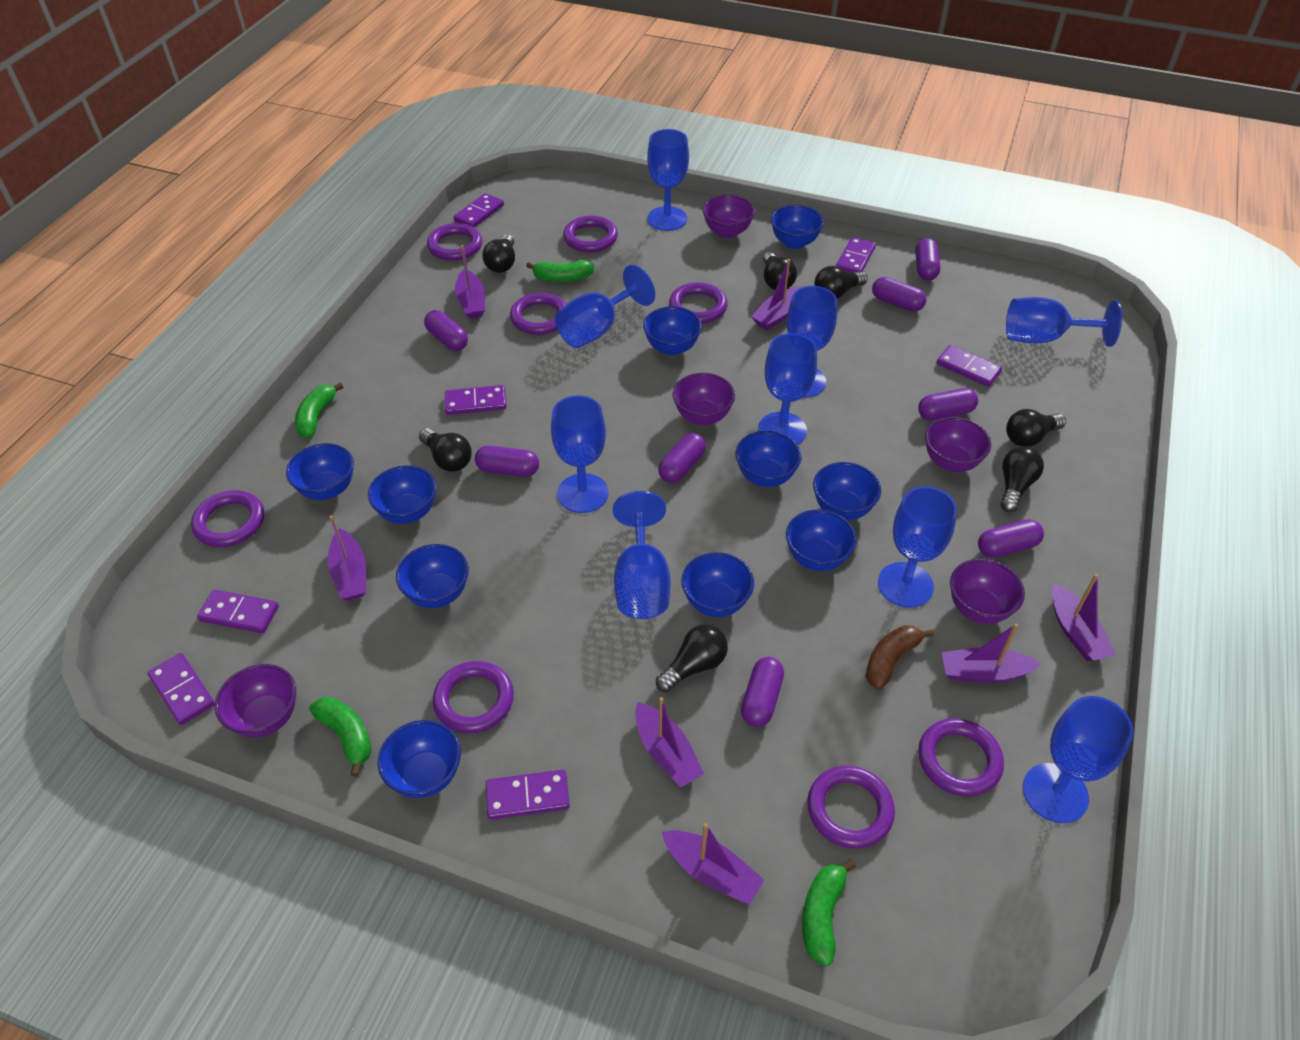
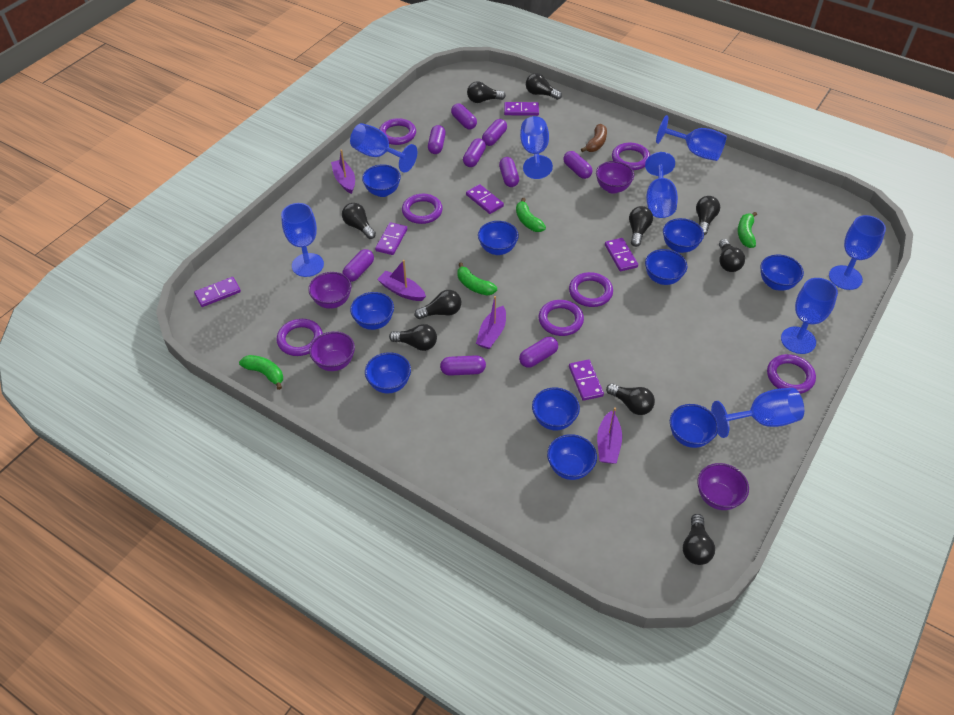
black light bulb: 7 -> 10
blue goblet: 9 -> 8
purple boat: 7 -> 4
purple bowl: 5 -> 4
purple capsule: 8 -> 9
purple domino: 7 -> 6
purple ring: 8 -> 7

